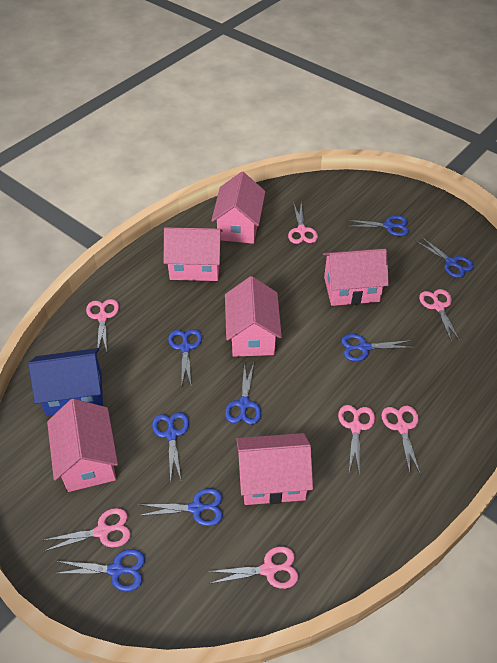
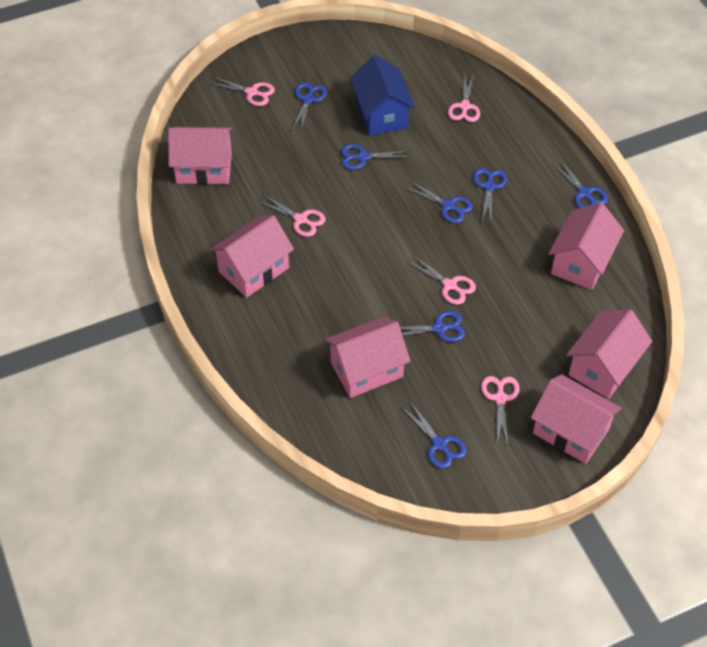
blue scissors: 8 -> 7
pink scissors: 7 -> 5

